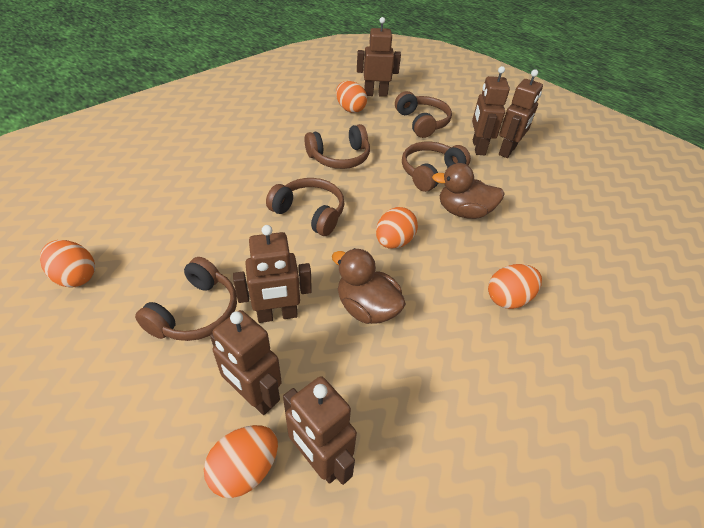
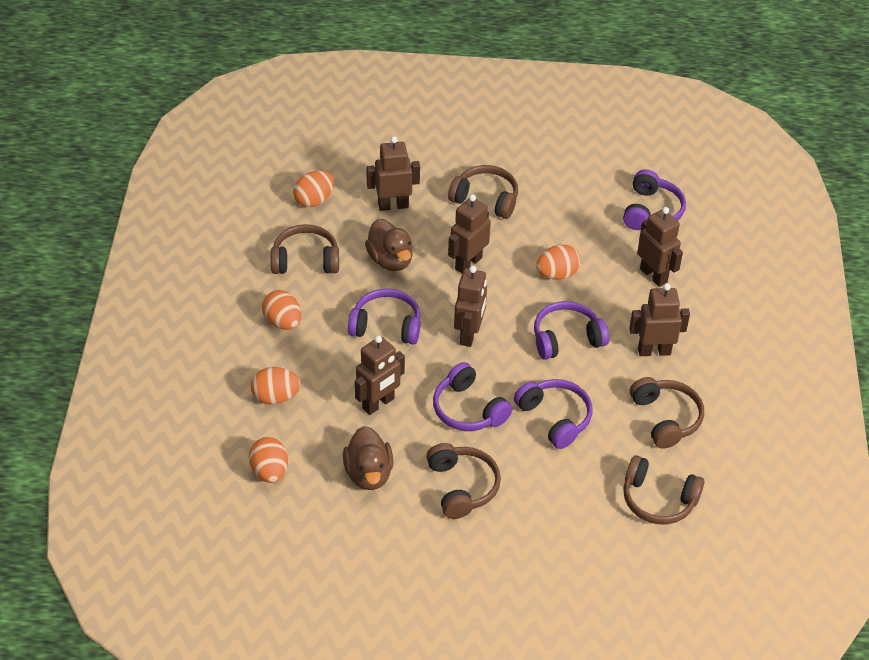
purple headphones: 0 -> 5

